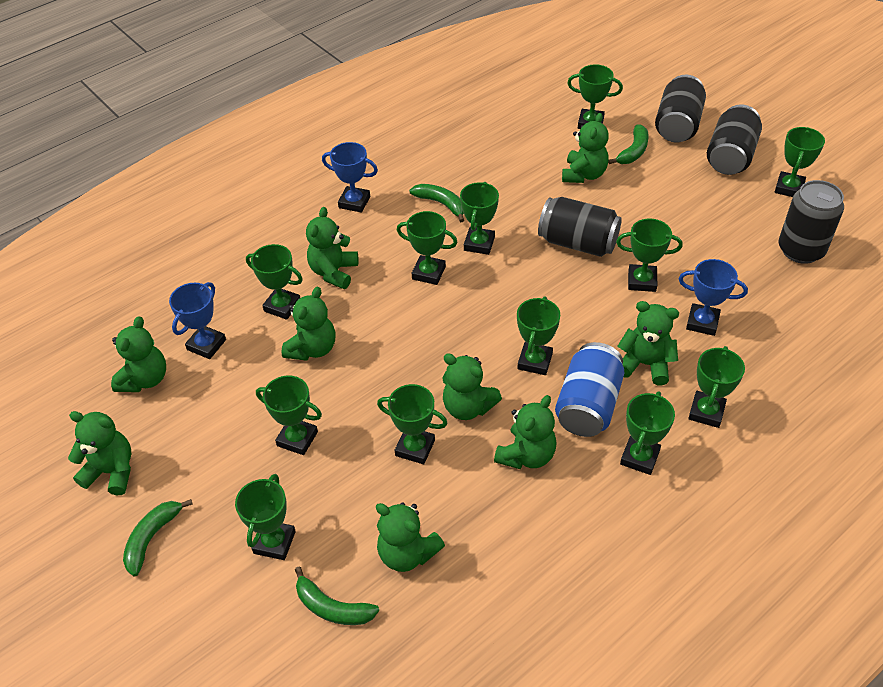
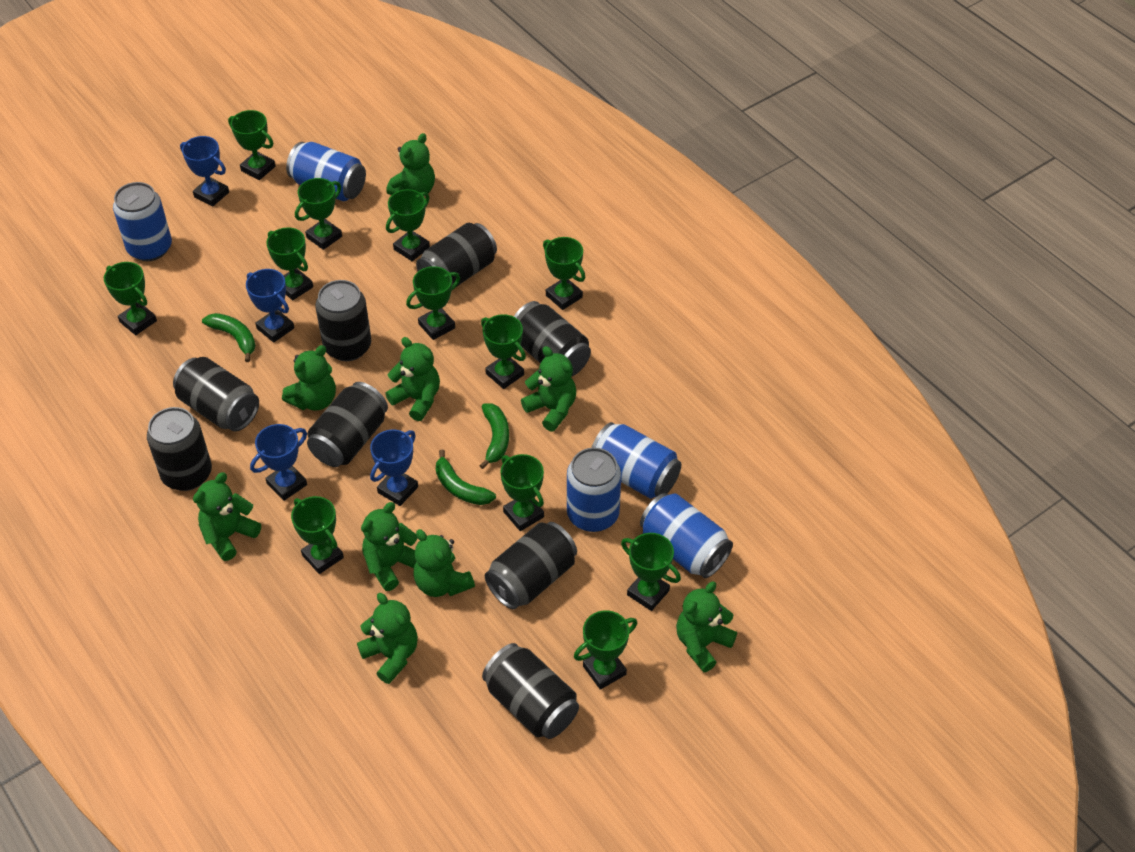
black can: 4 -> 8
blue can: 1 -> 5
blue trophy: 3 -> 4
green banana: 4 -> 3

